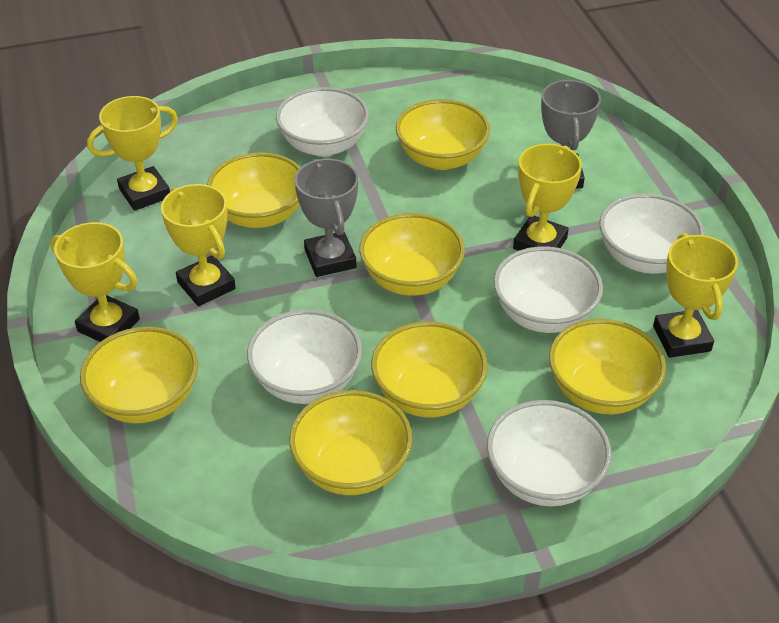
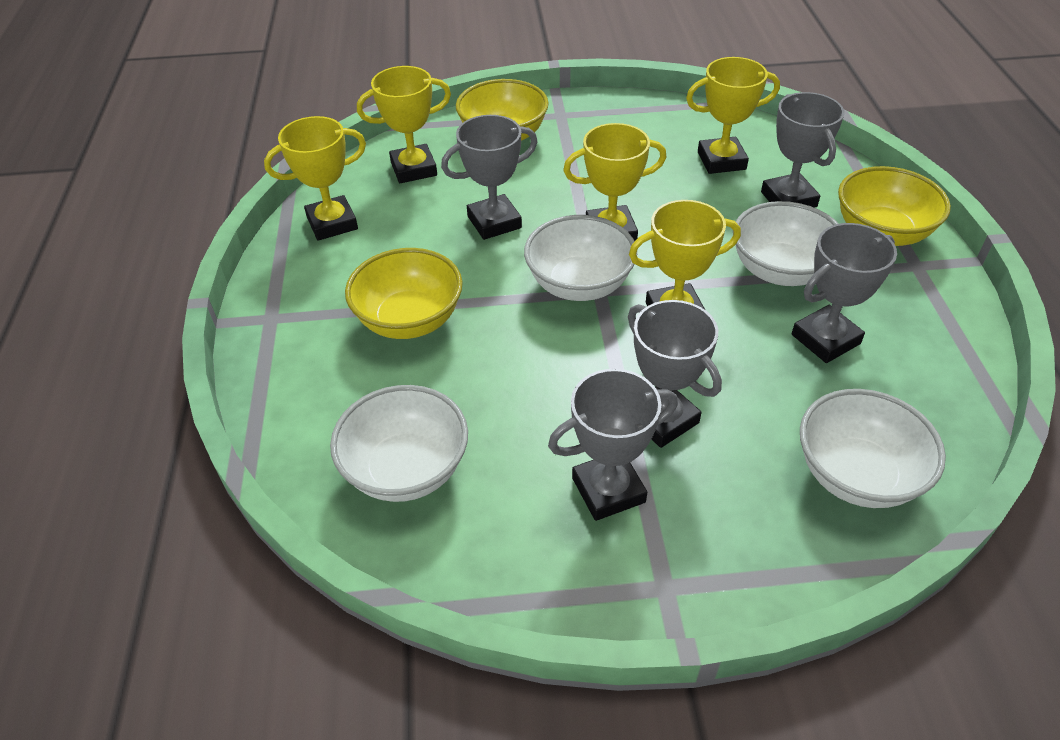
grey trophy: 2 -> 5
white bowl: 5 -> 4
yellow bowl: 7 -> 3

